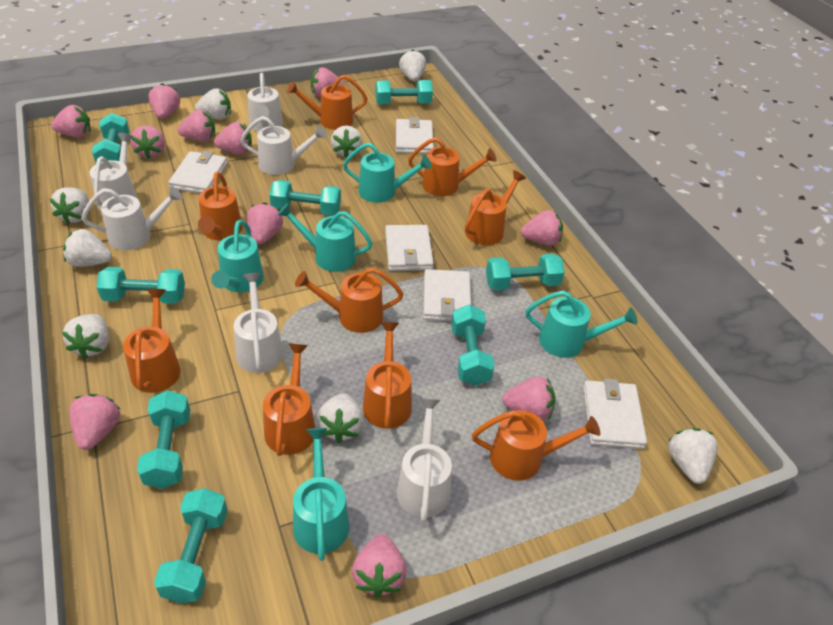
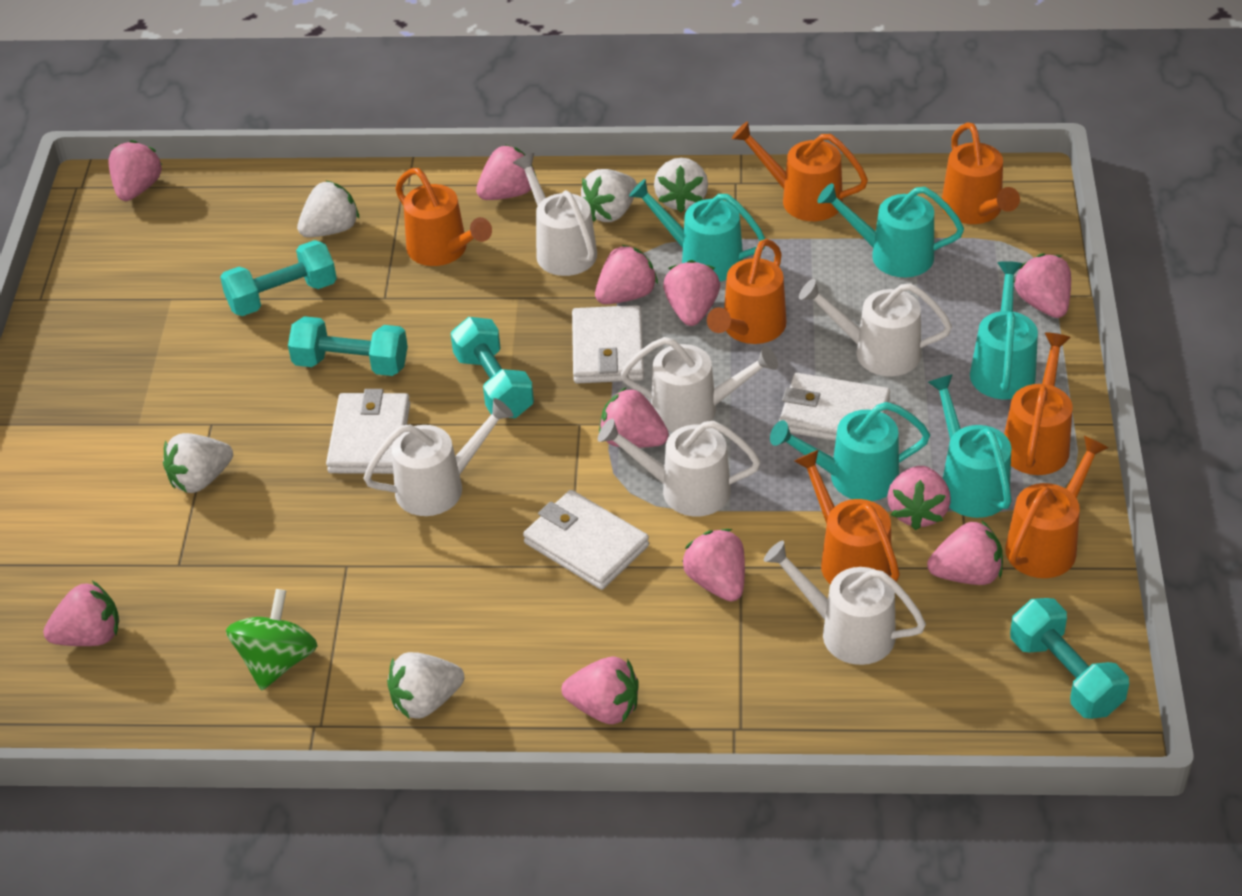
green spinning top: 0 -> 1
orange watering can: 9 -> 7
turquoise dumbbell: 8 -> 4
white strawberry: 8 -> 5
white wallet: 5 -> 4

